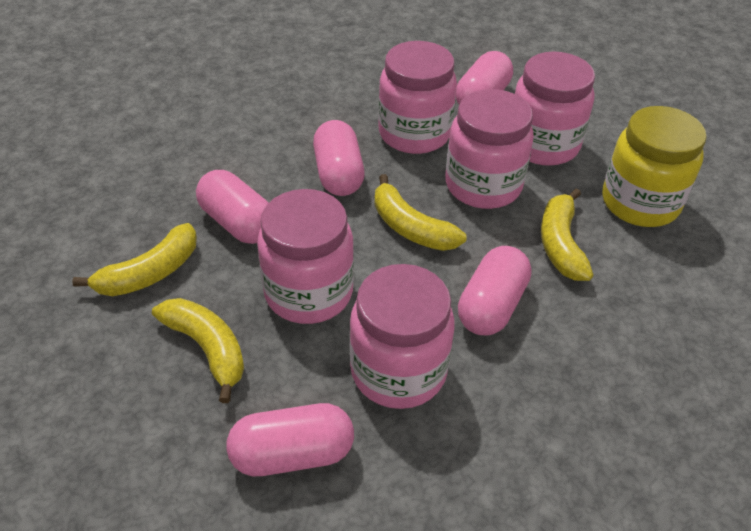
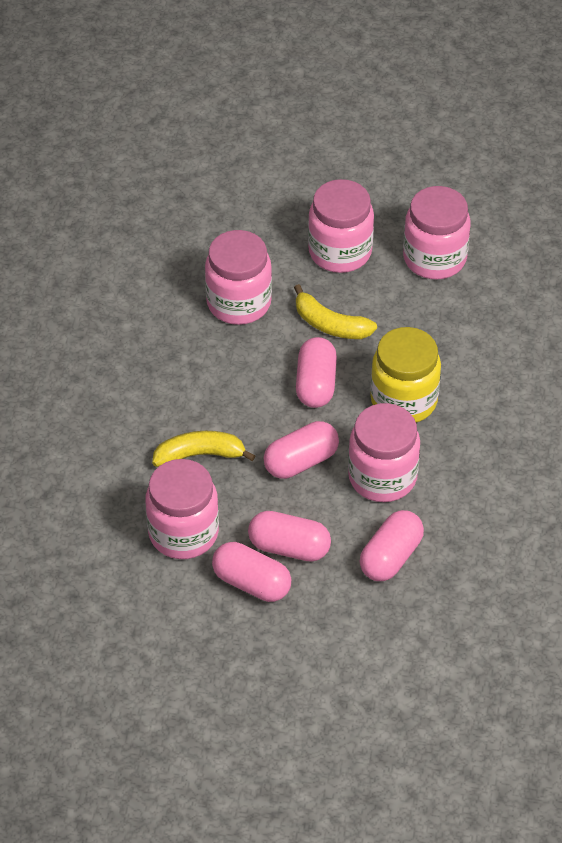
yellow banana: 4 -> 2

